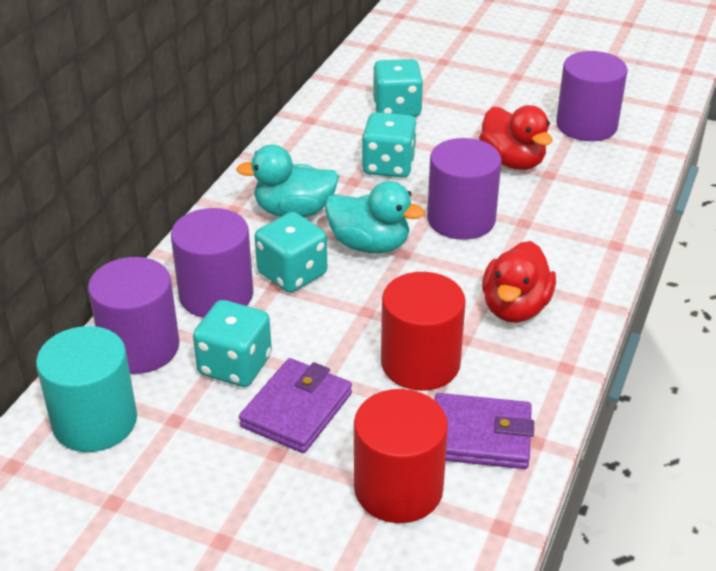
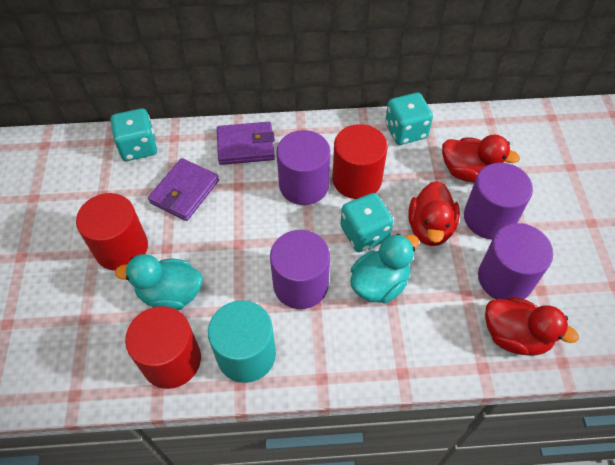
red cylinder: 2 -> 3
red duck: 2 -> 3
turquoise dice: 4 -> 3

